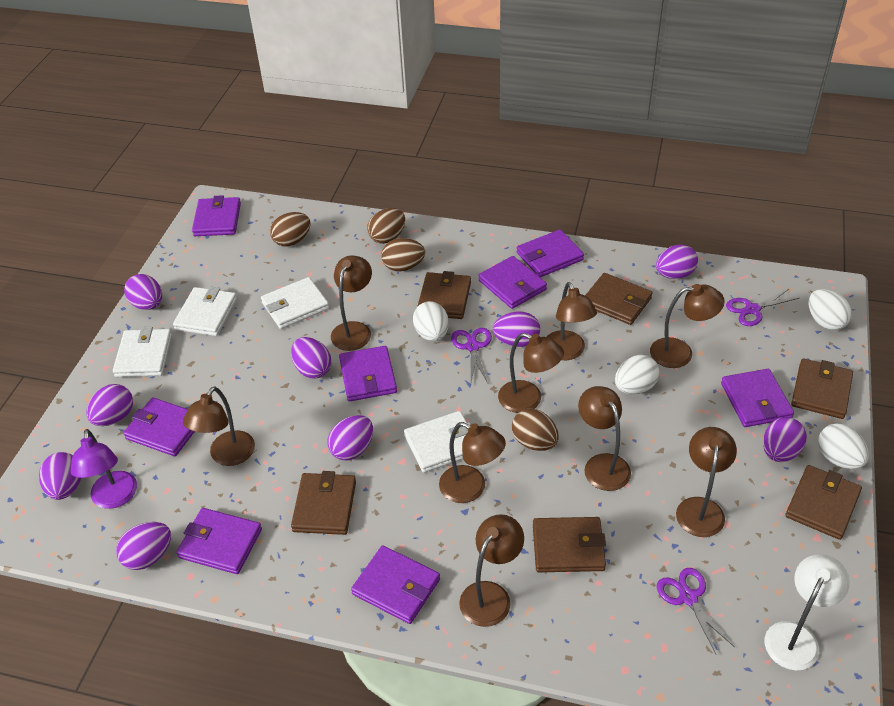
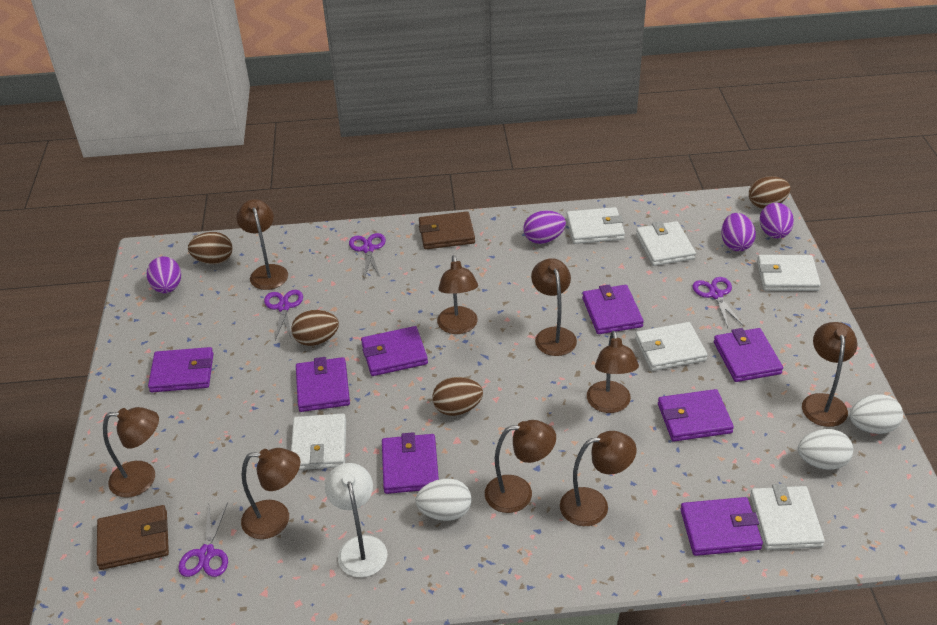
brown wallet: 6 -> 2
purple egg: 9 -> 4
purple lamp: 1 -> 0
purple scissors: 3 -> 4
white egg: 4 -> 3
white wallet: 4 -> 6

